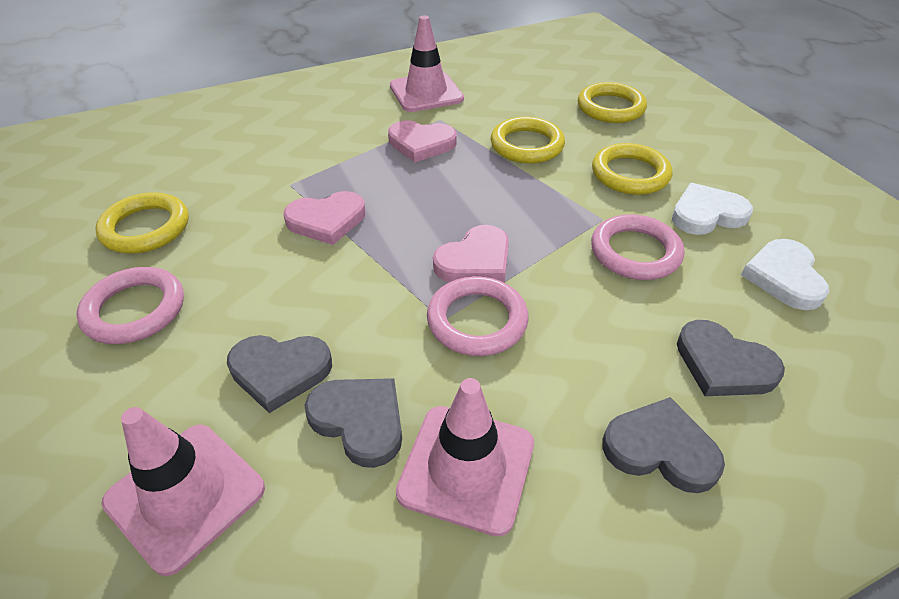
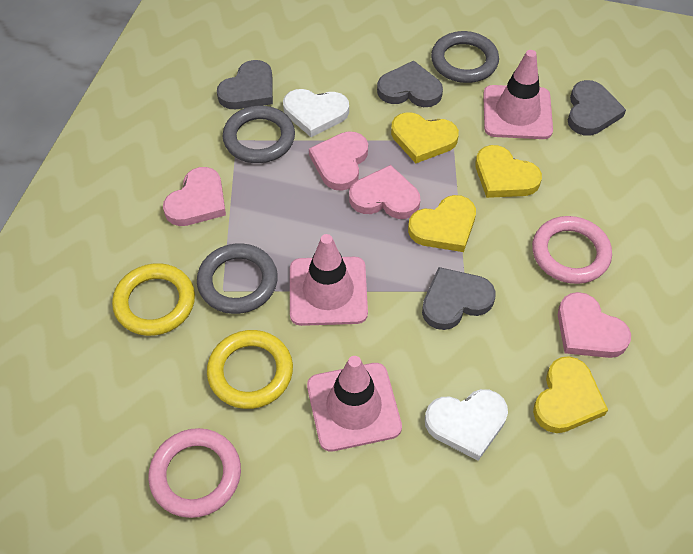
grey ring: 0 -> 3
pink heart: 3 -> 4
pink ring: 3 -> 2
yellow heart: 0 -> 4
yellow ring: 4 -> 2

